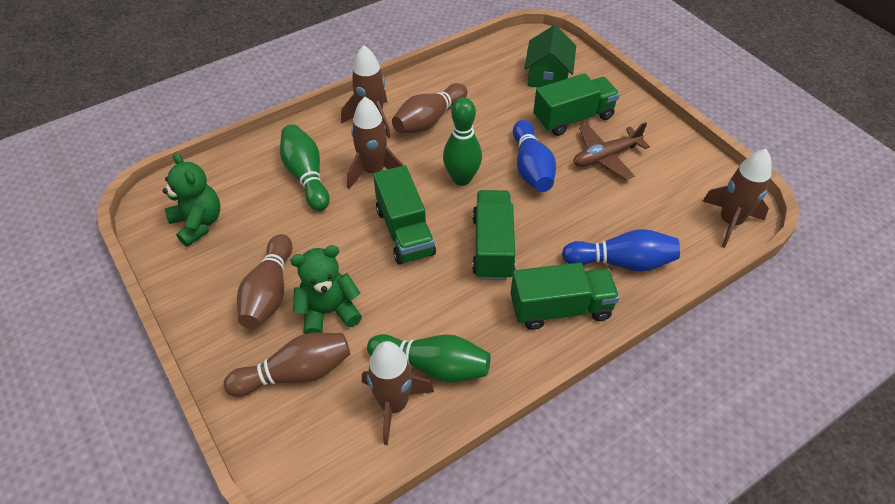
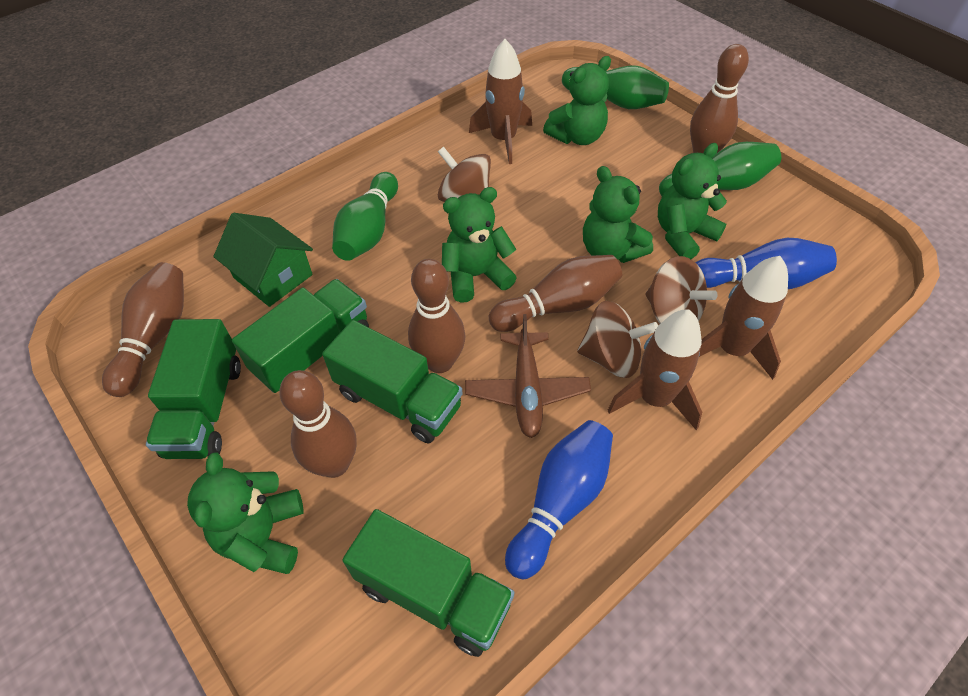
brown bowling pin: 3 -> 5
brown rocket: 4 -> 3
brown spinning top: 0 -> 3
green teddy bear: 2 -> 5

